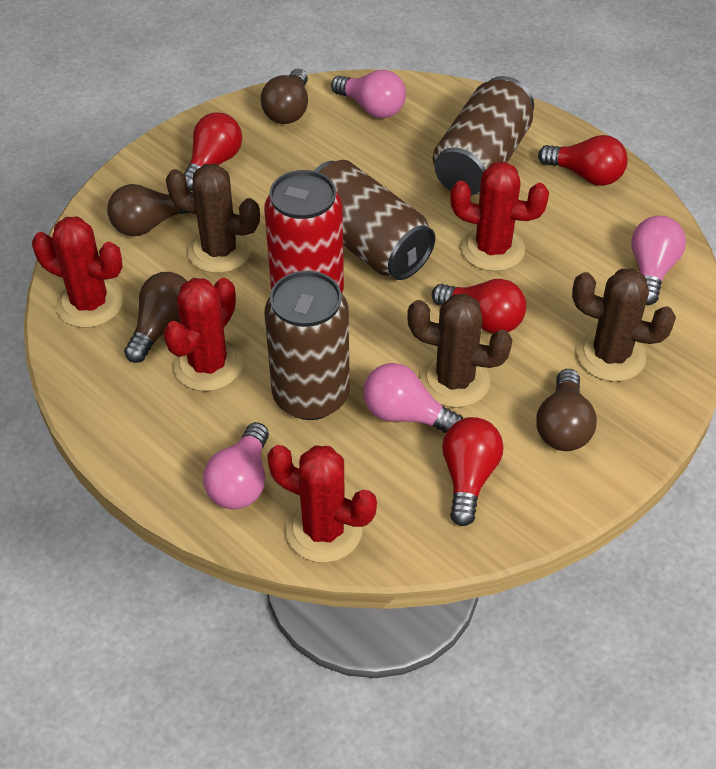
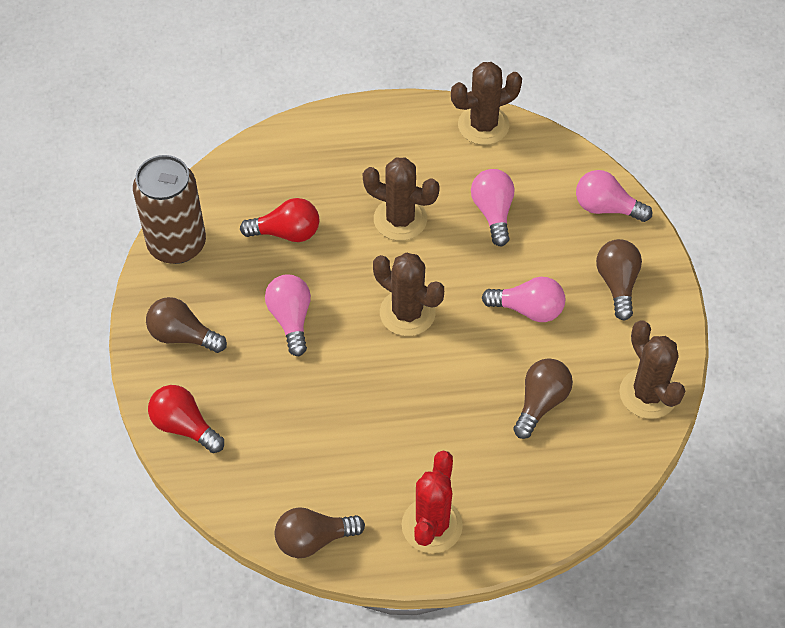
brown cactus: 3 -> 4
brown can: 3 -> 1
red cactus: 4 -> 1
red can: 1 -> 0
red light bulb: 4 -> 2

